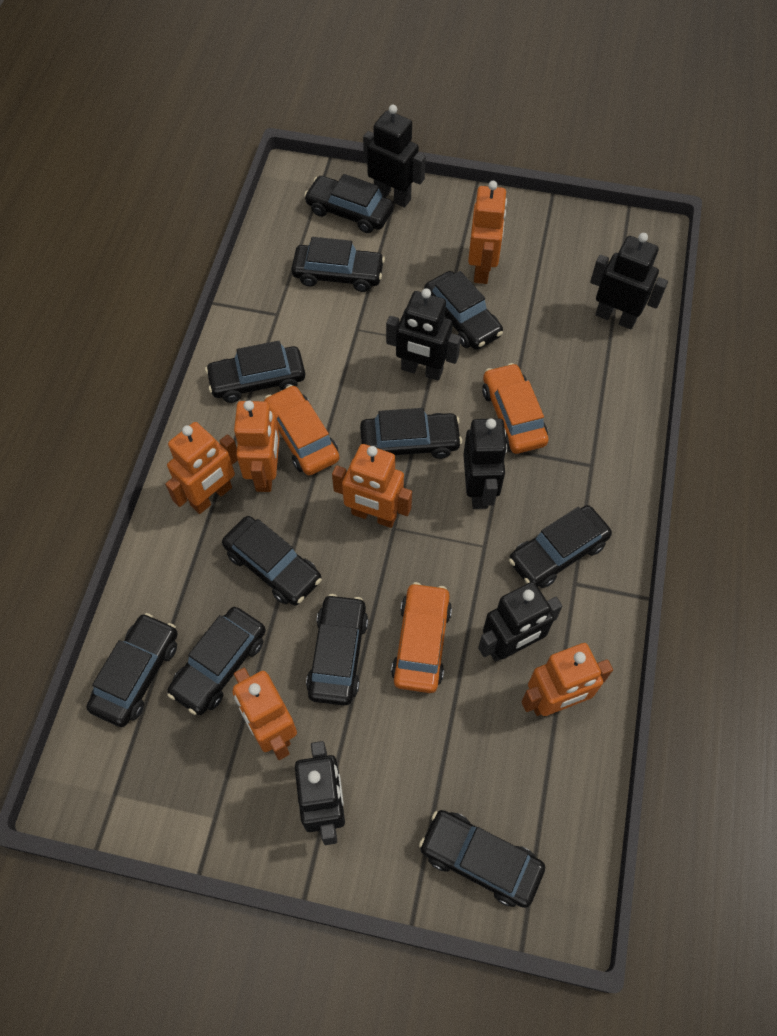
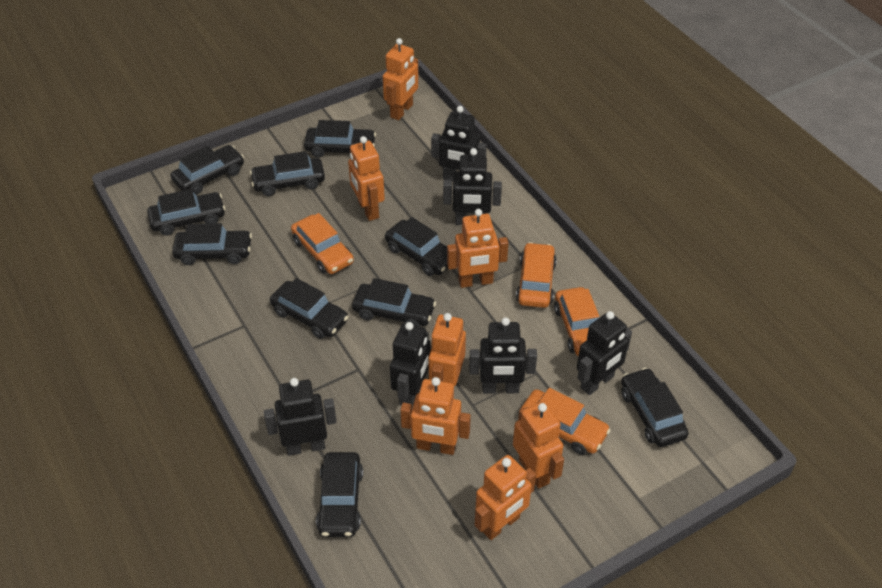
black car: 11 -> 10
orange car: 3 -> 4
orange robot: 6 -> 7

